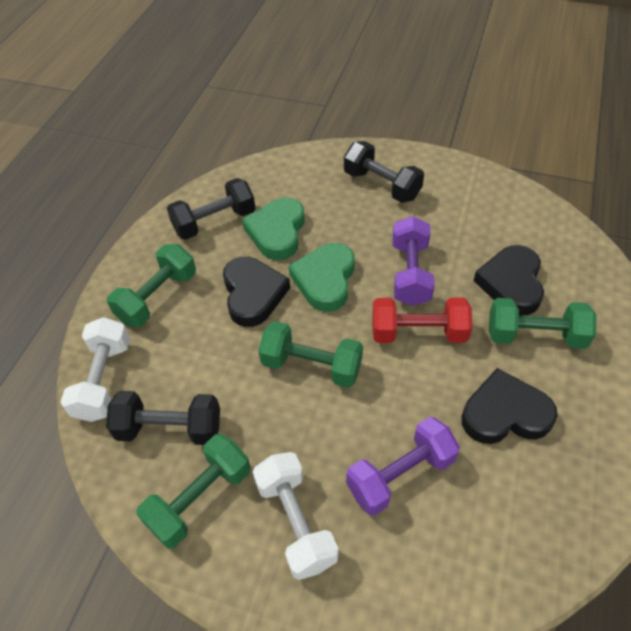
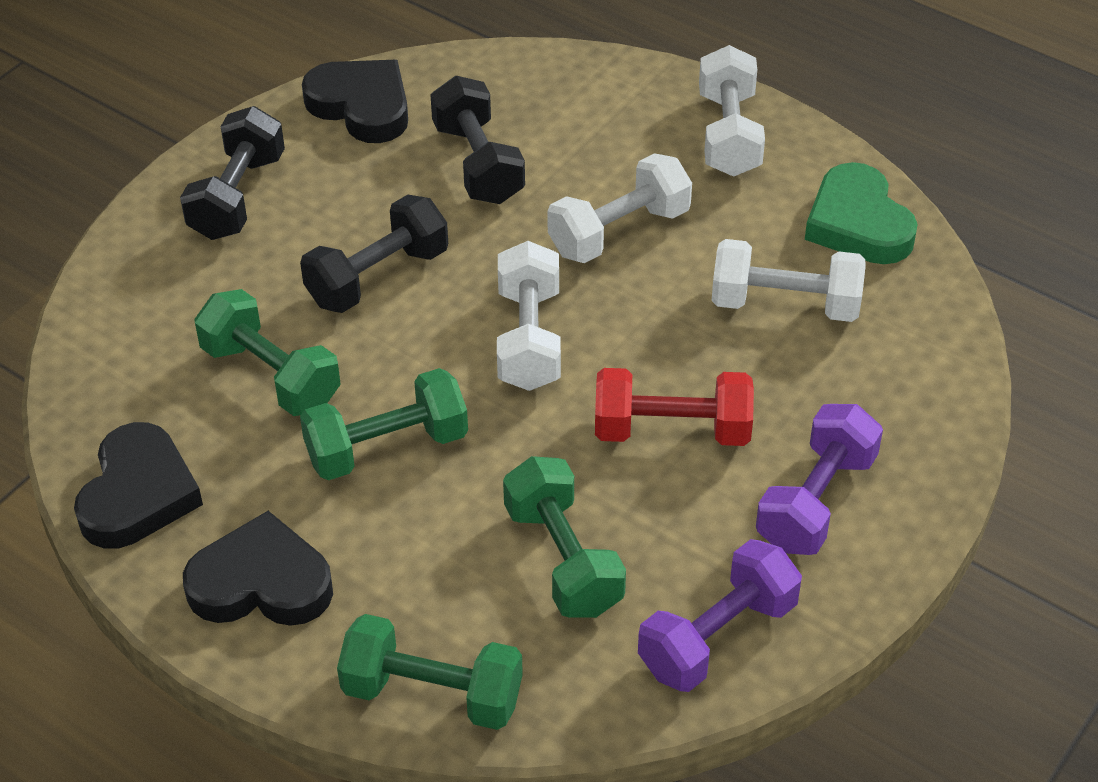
green heart: 2 -> 1
white dumbbell: 2 -> 4

